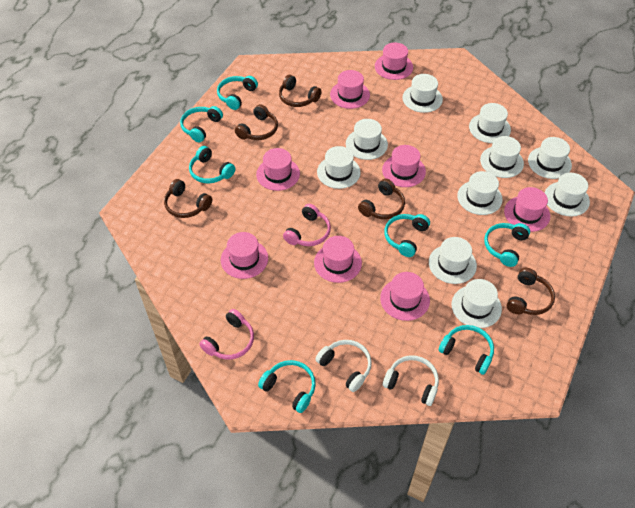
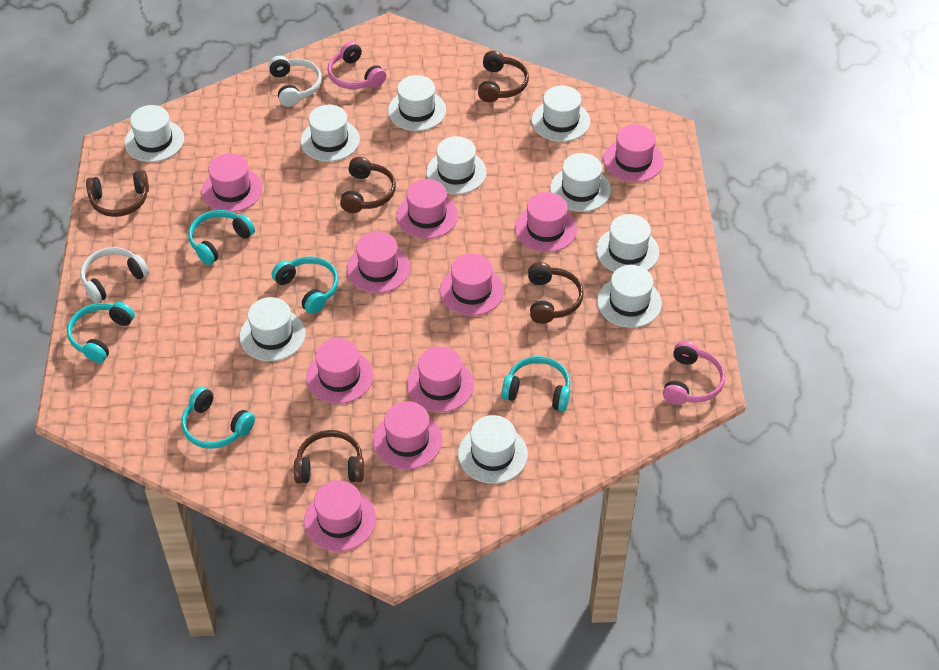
pink hat: 8 -> 10
turquoise headphones: 7 -> 5

